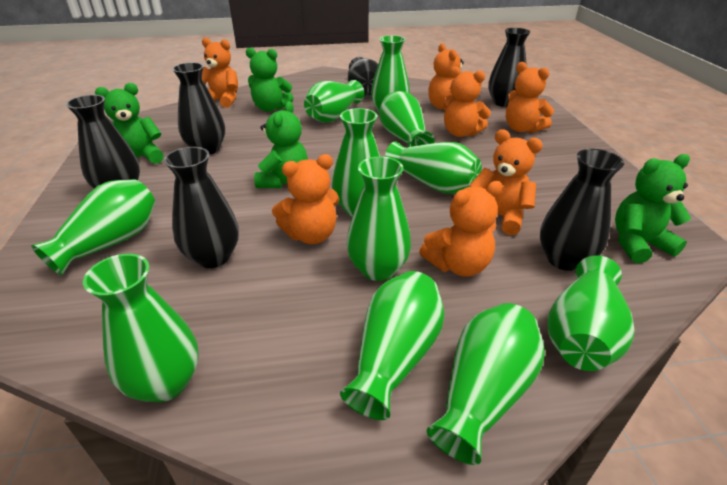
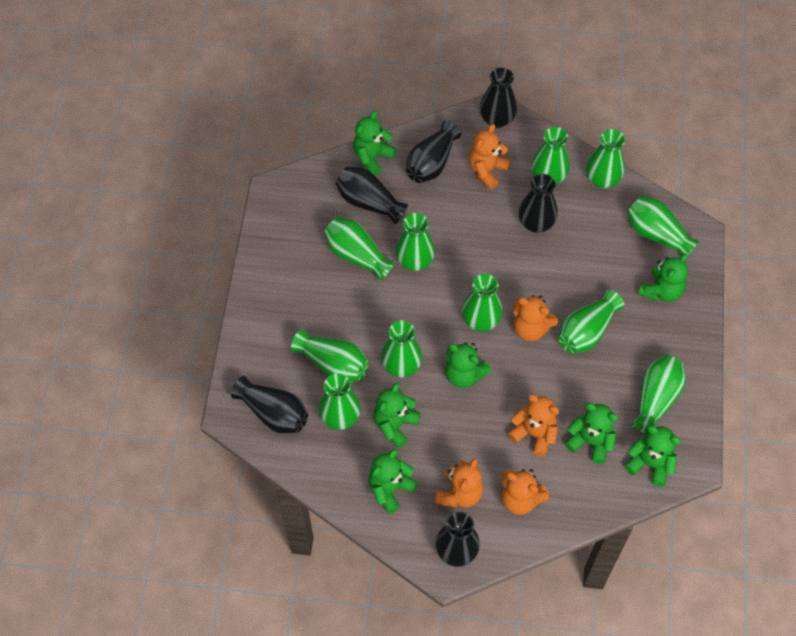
green teddy bear: 4 -> 7
orange teddy bear: 7 -> 5

